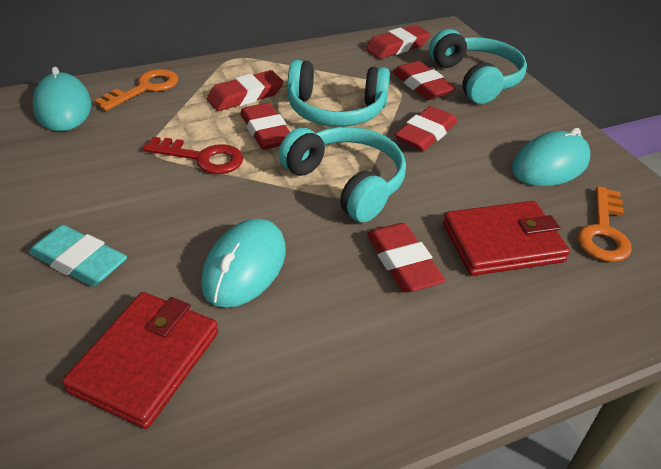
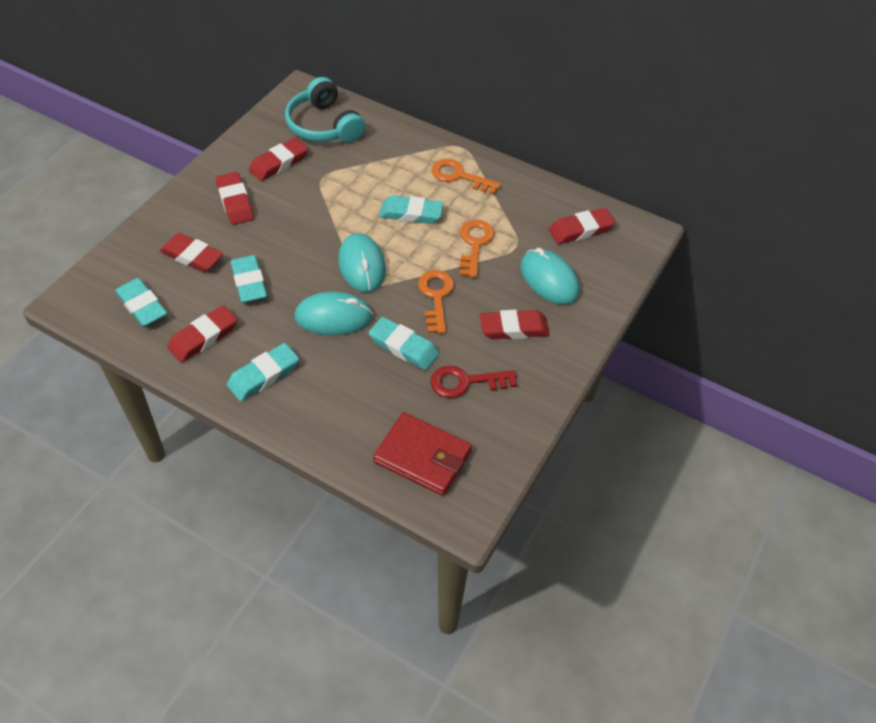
orange key: 2 -> 3
red wallet: 2 -> 1
turquoise eraser: 1 -> 5
turquoise headphones: 3 -> 1

